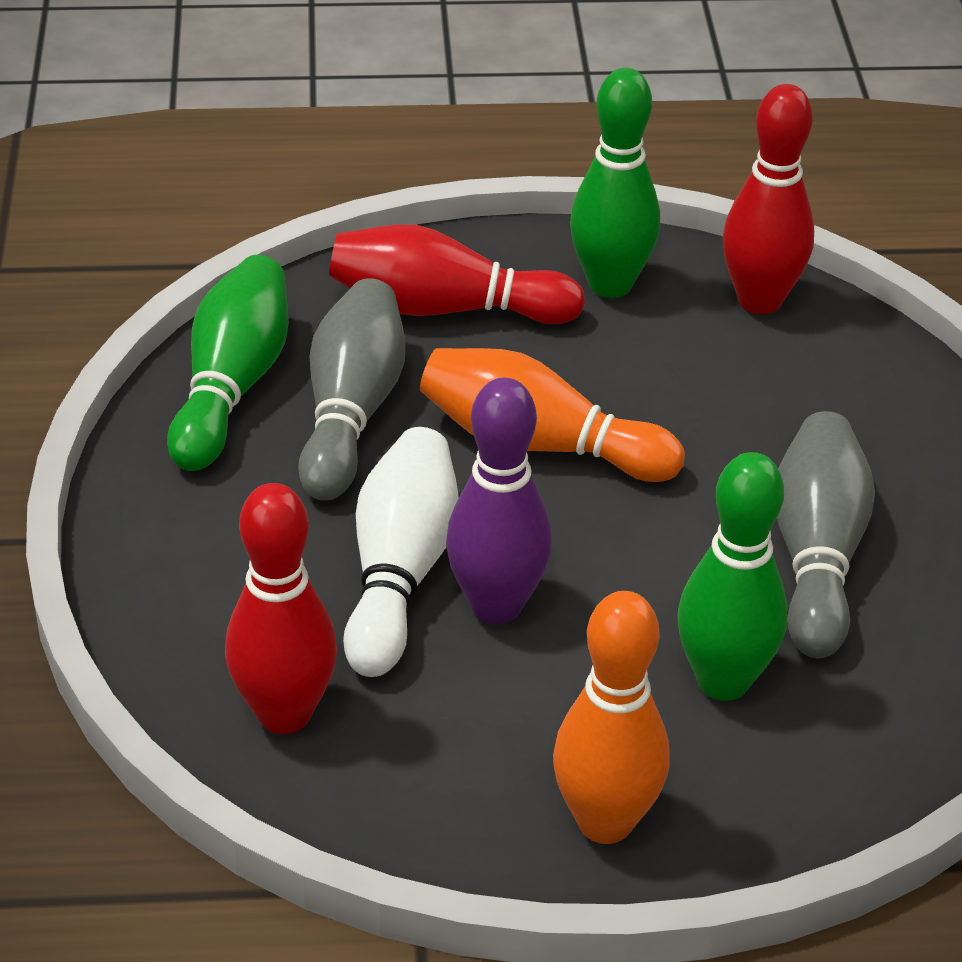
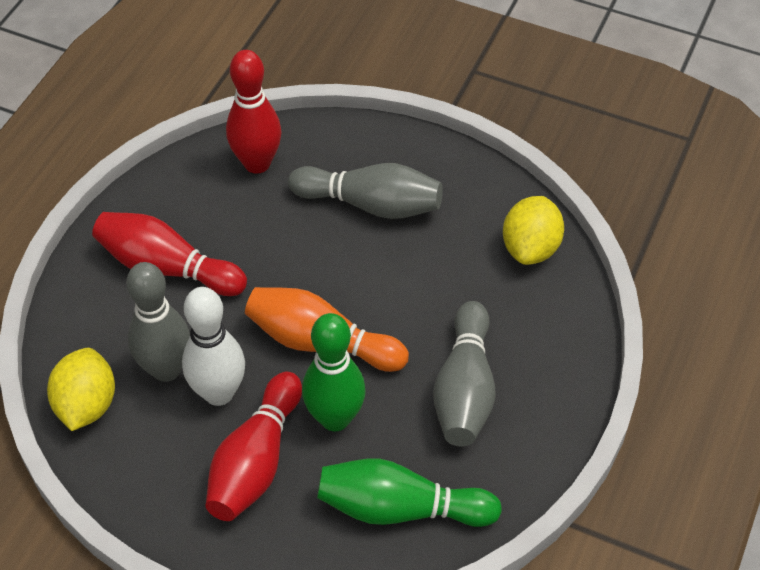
green bowling pin: 3 -> 2
grey bowling pin: 2 -> 3
orange bowling pin: 2 -> 1
purple bowling pin: 1 -> 0
yellow lemon: 0 -> 2

